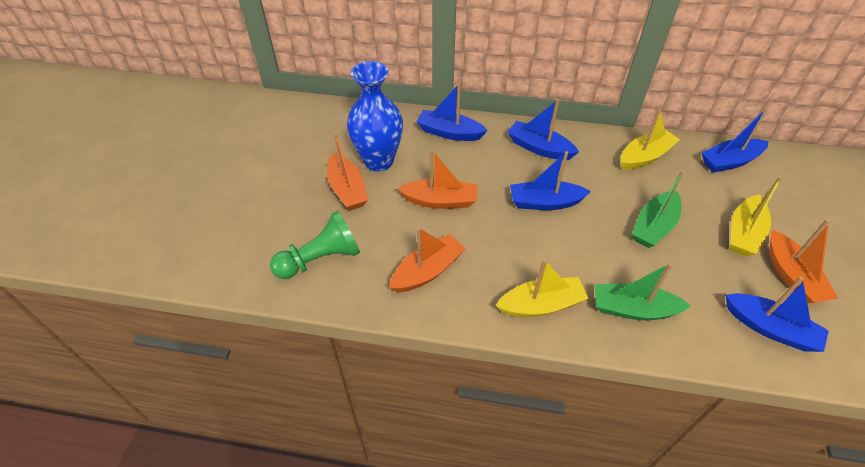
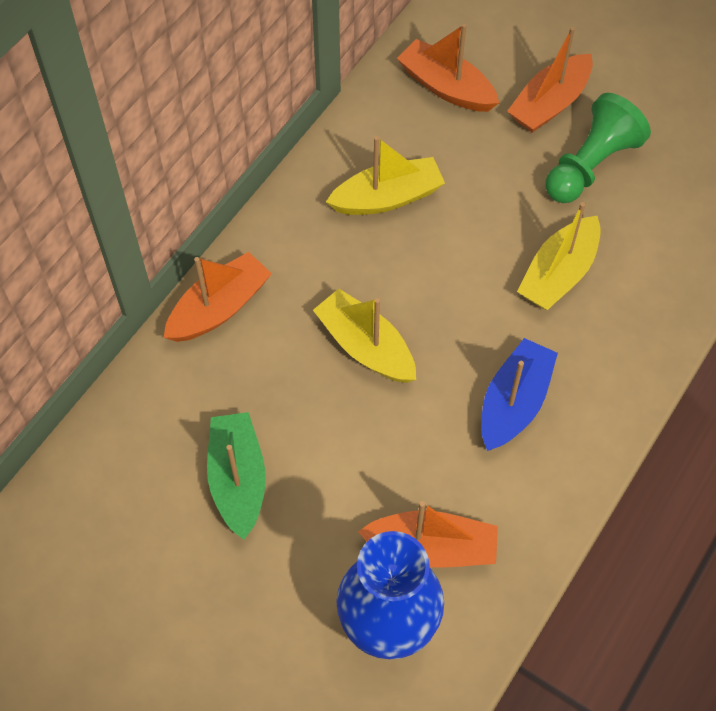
blue boat: 5 -> 1
green boat: 2 -> 1

